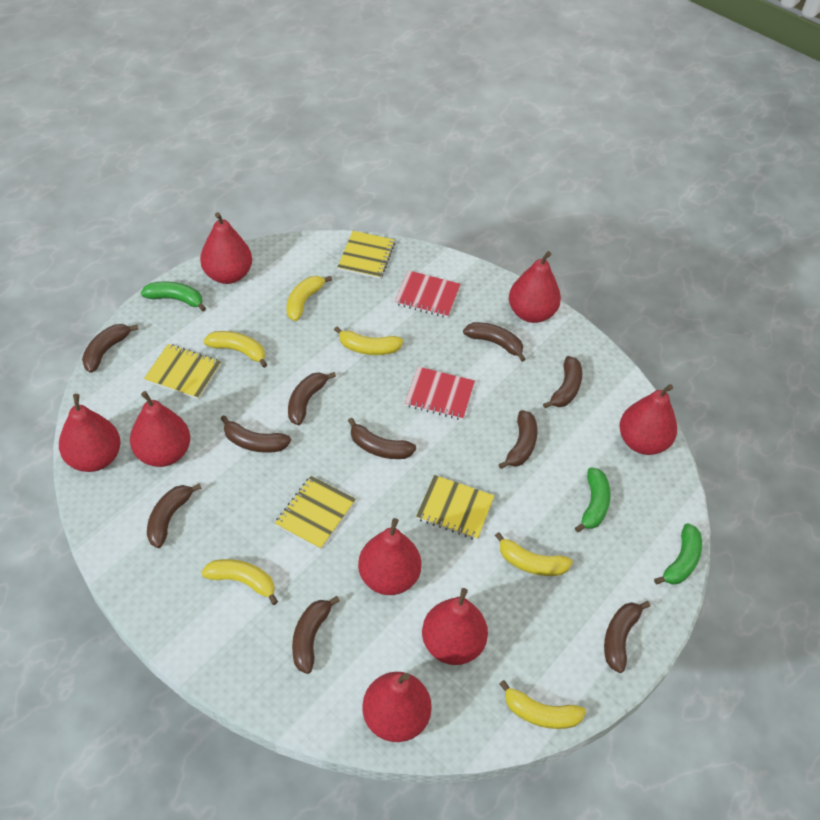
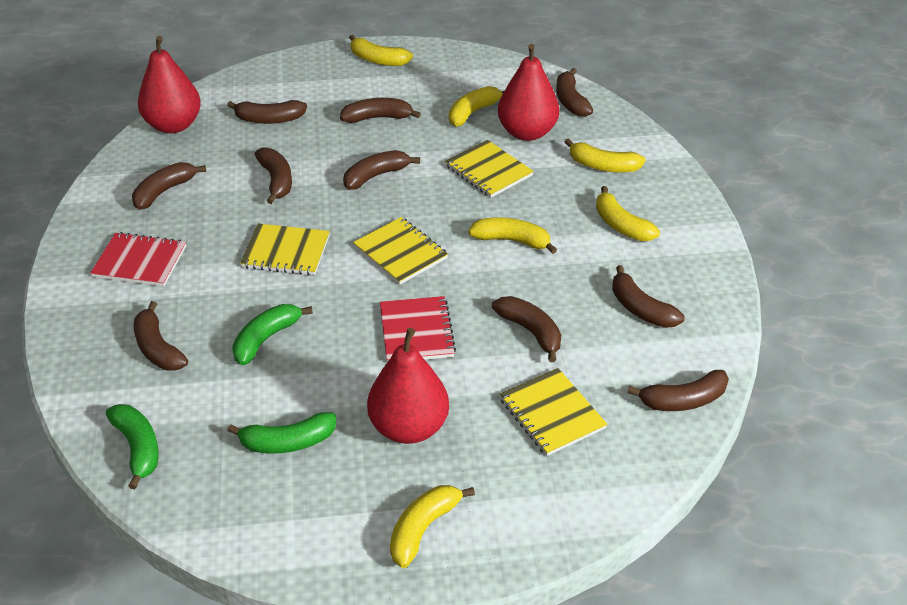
red pear: 8 -> 3

